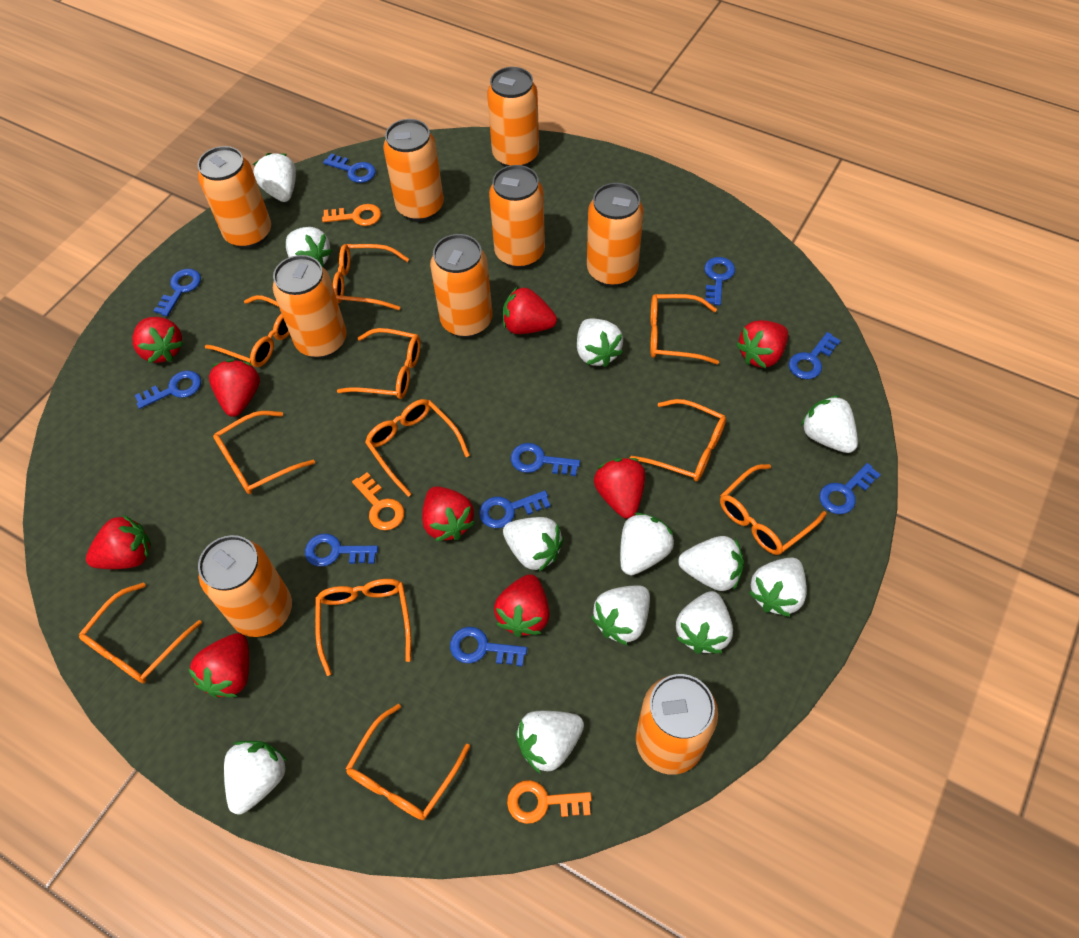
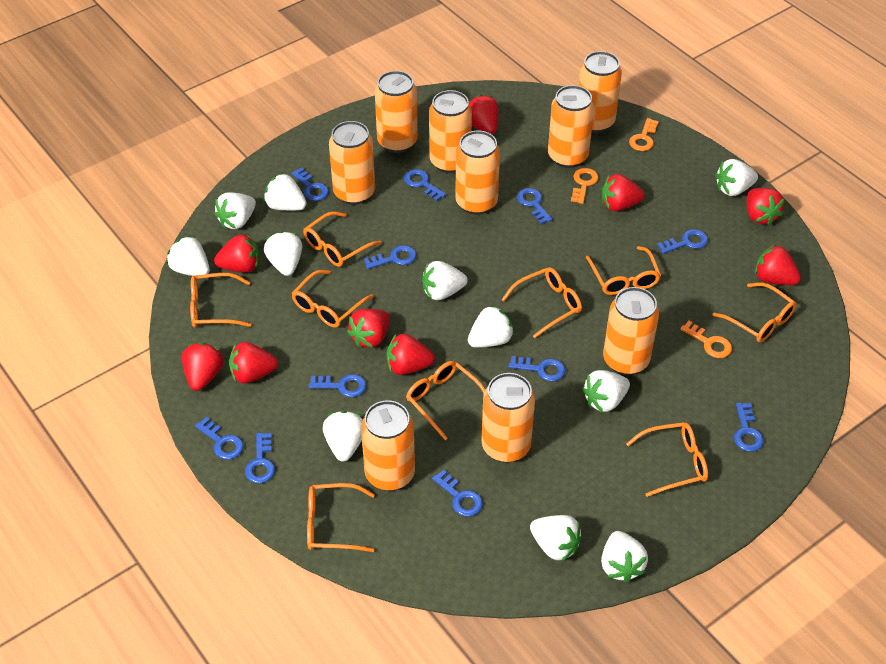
blue key: 10 -> 11
orange glasses: 11 -> 9
white strawberry: 12 -> 11

